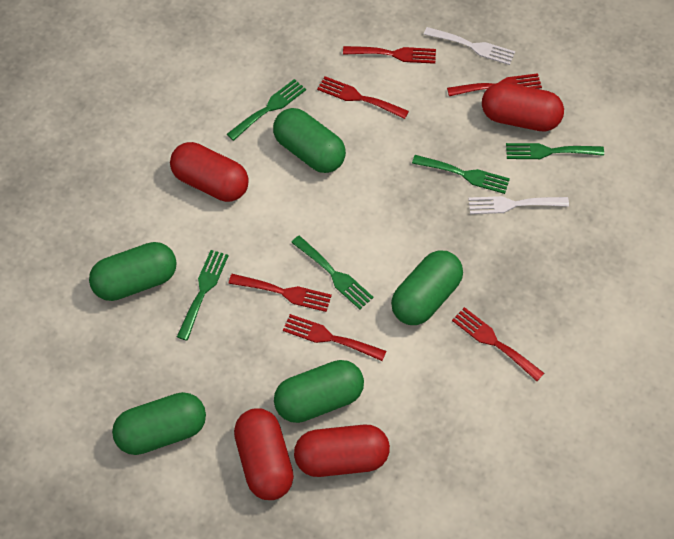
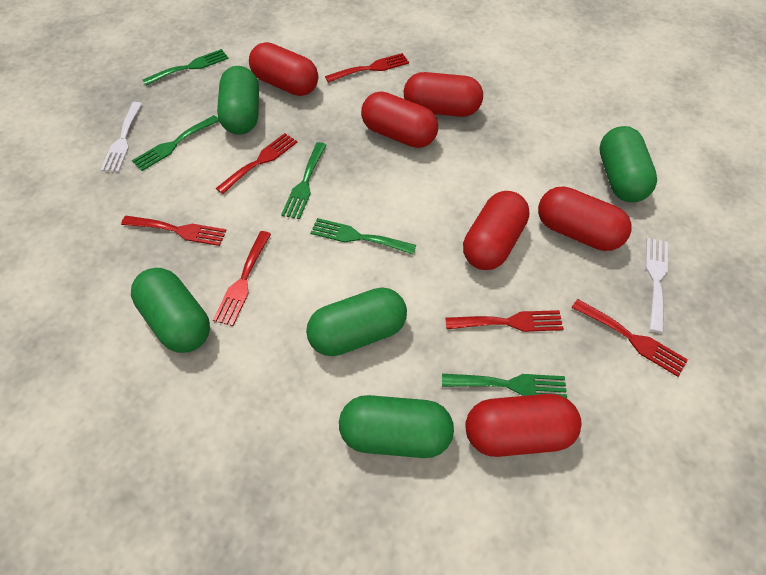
red capsule: 4 -> 6

